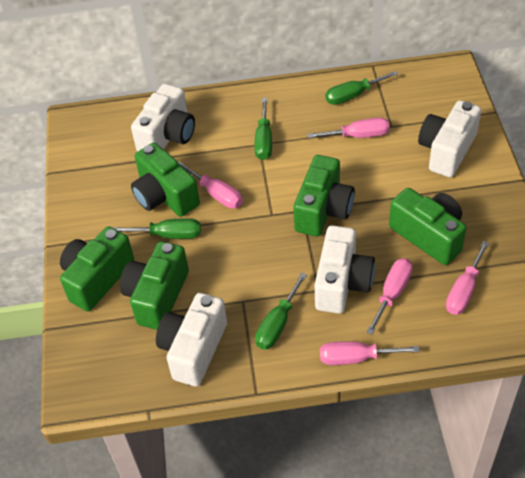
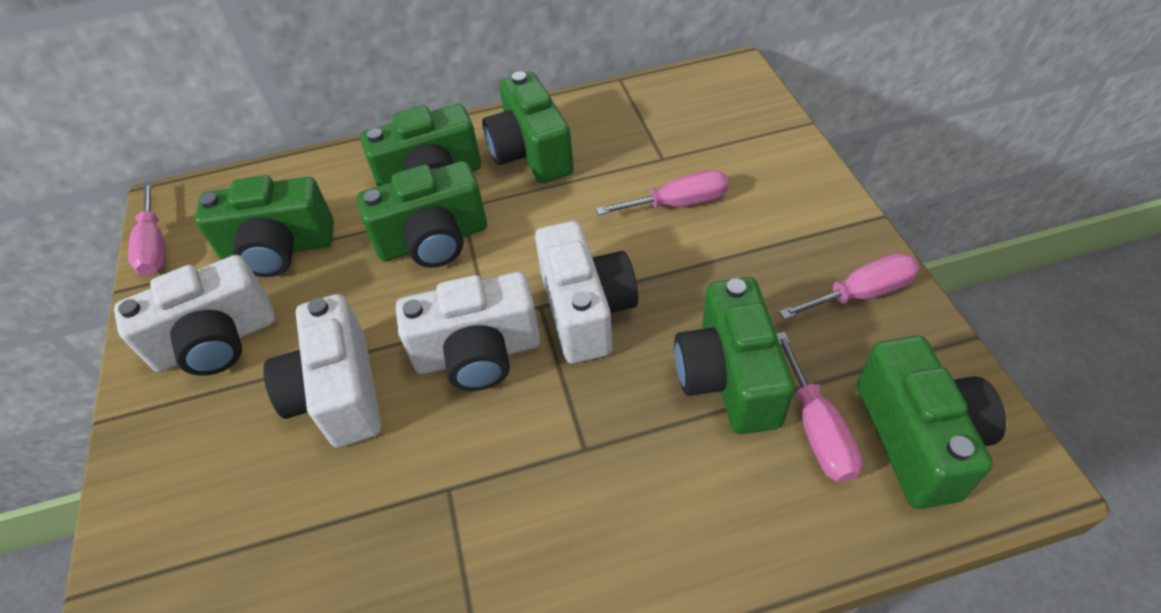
green camera: 5 -> 6
green screwdriver: 4 -> 0
pink screwdriver: 5 -> 4

